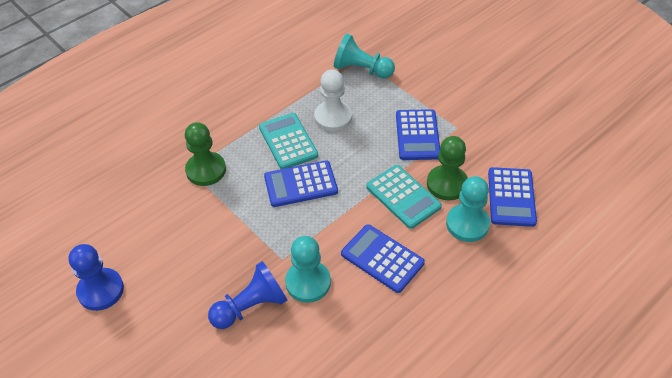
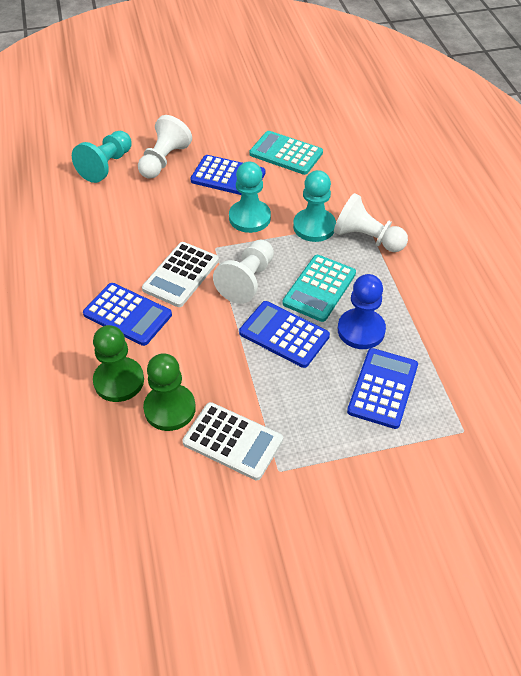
blue pawn: 2 -> 1
white calculator: 0 -> 2
white pawn: 1 -> 3

